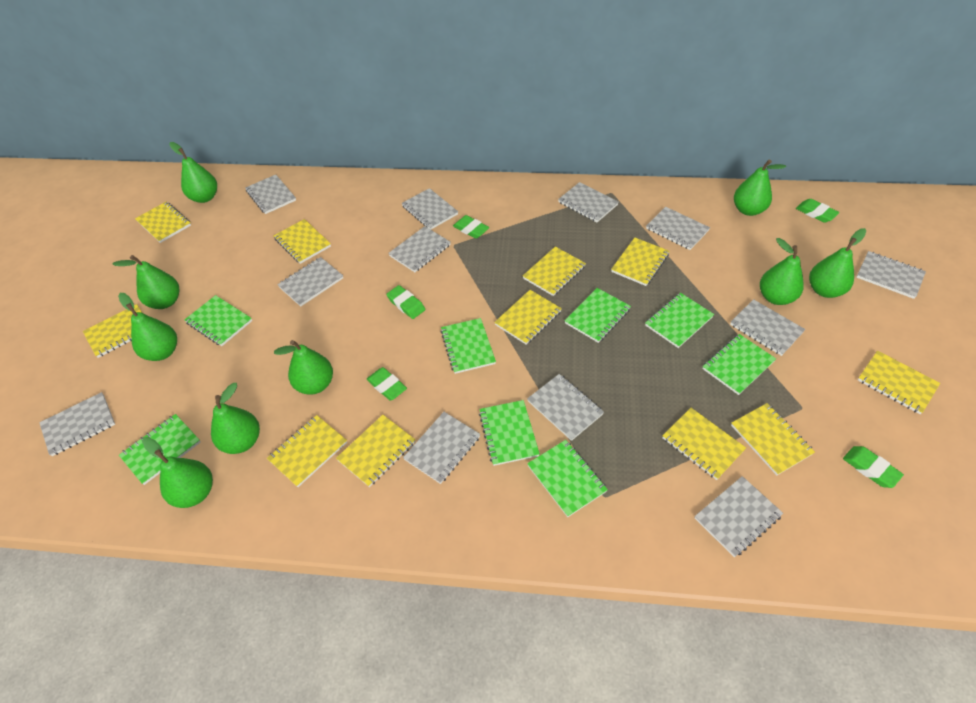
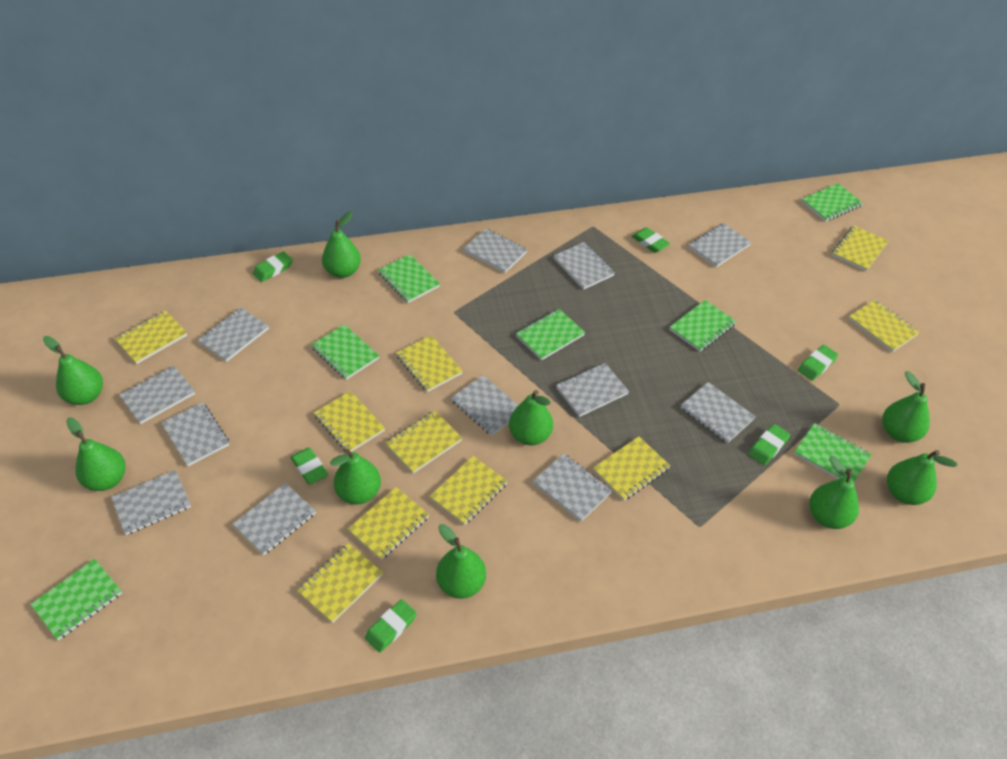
green eraser: 5 -> 6
green notebook: 8 -> 7
yellow notebook: 11 -> 10

